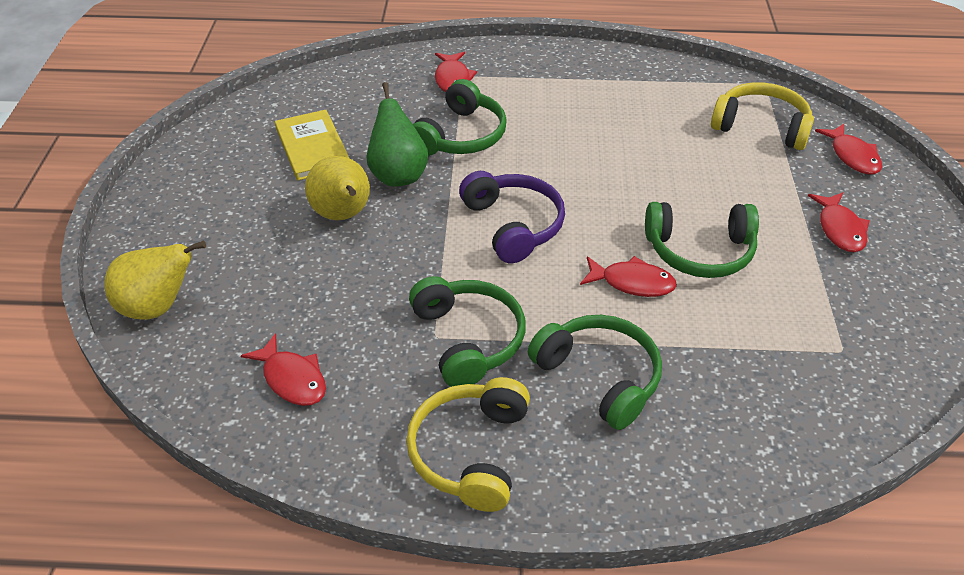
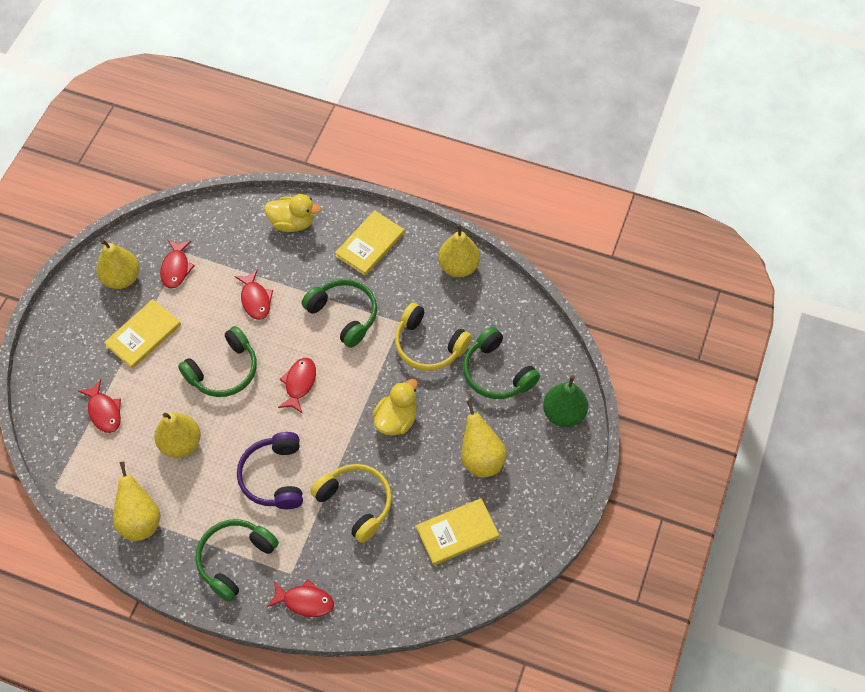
yellow book: 1 -> 3
yellow duck: 0 -> 2
yellow pear: 2 -> 5

